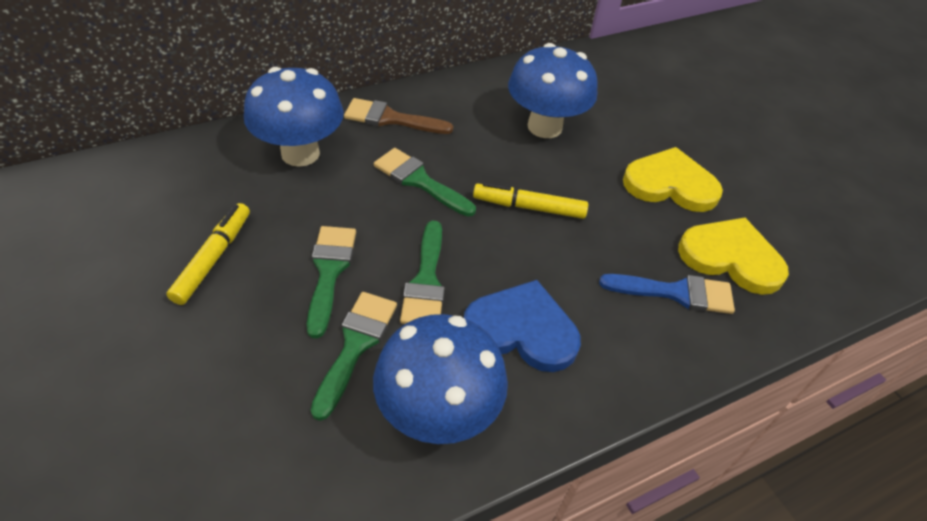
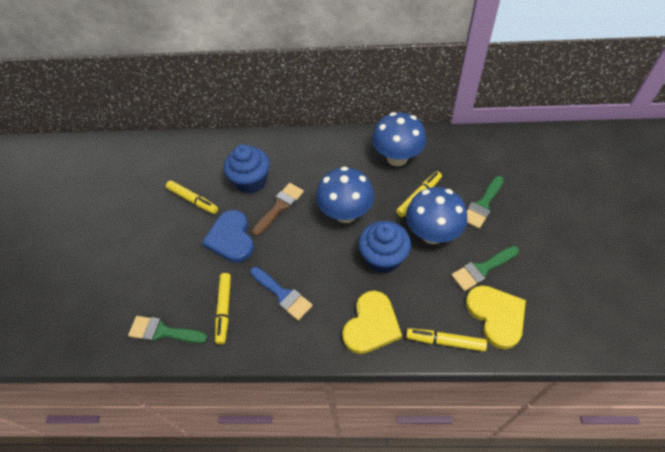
blue cupcake: 0 -> 2
green brush: 4 -> 3
yellow marker: 2 -> 4

